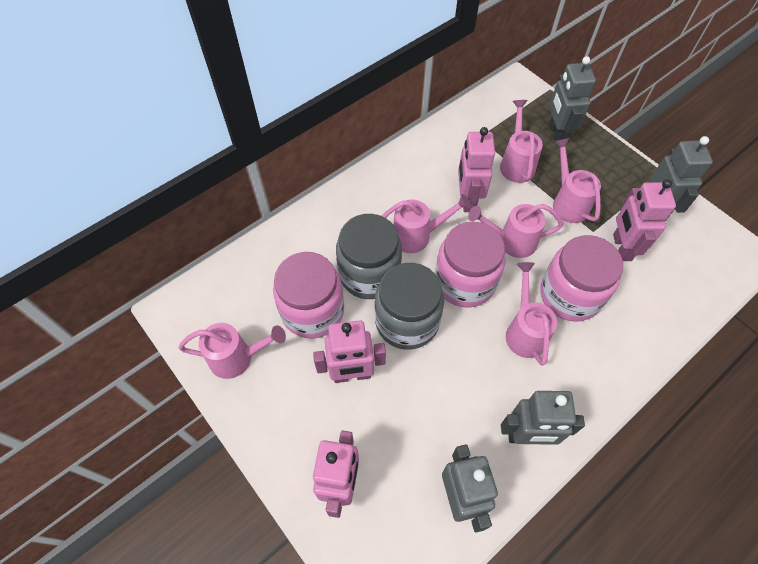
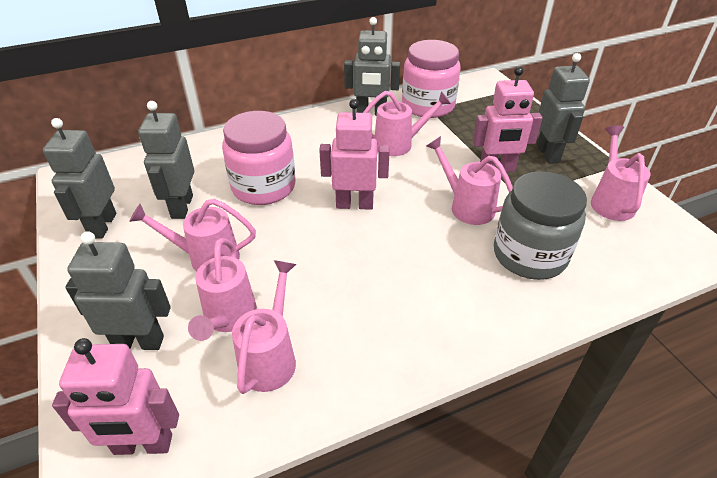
grey jar: 2 -> 1
grey robot: 4 -> 5
pink jar: 3 -> 2
pink robot: 4 -> 3

